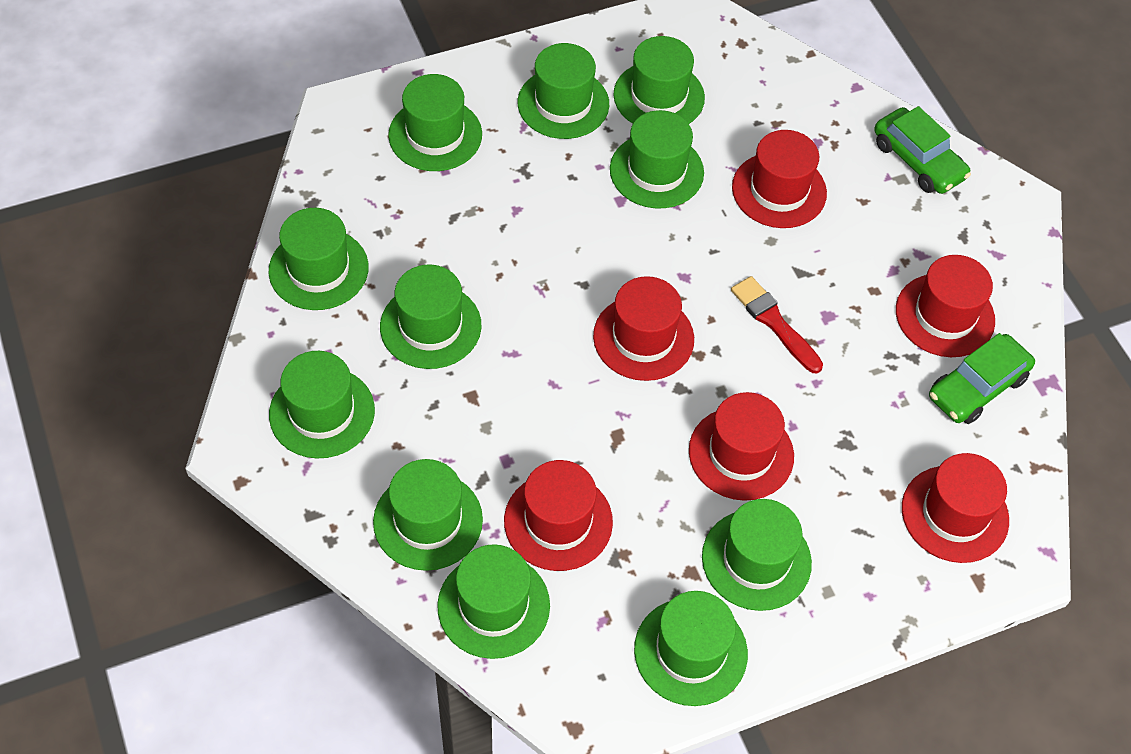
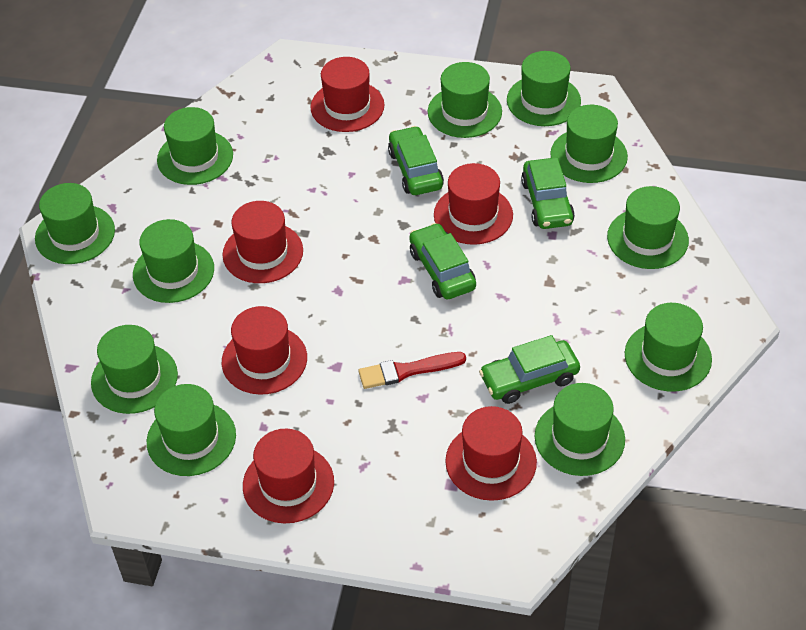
green car: 2 -> 4

